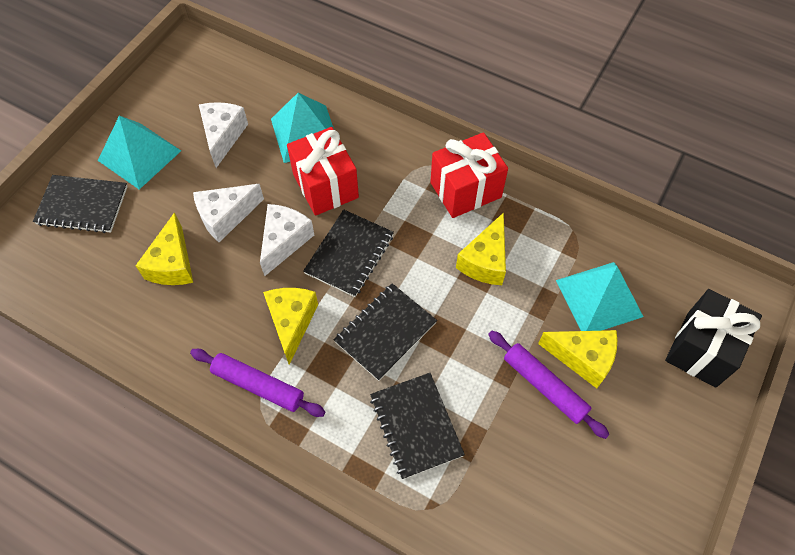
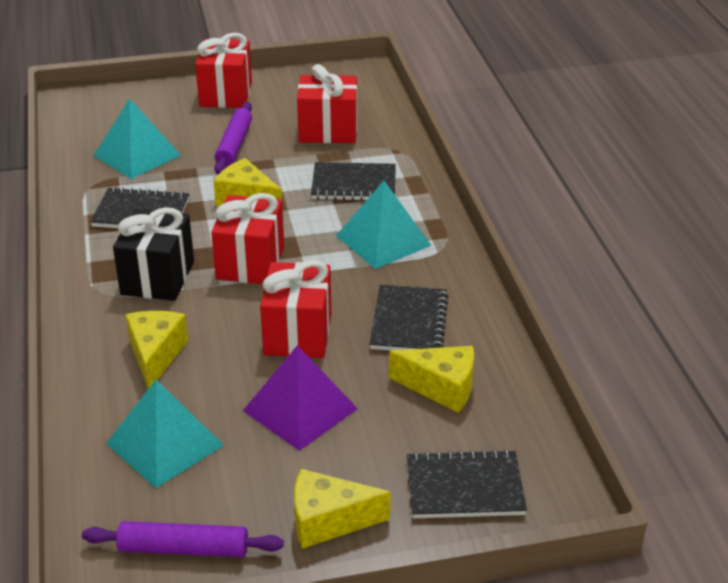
purple pyramid: 0 -> 1
red gift: 2 -> 4
white cheese: 3 -> 0

